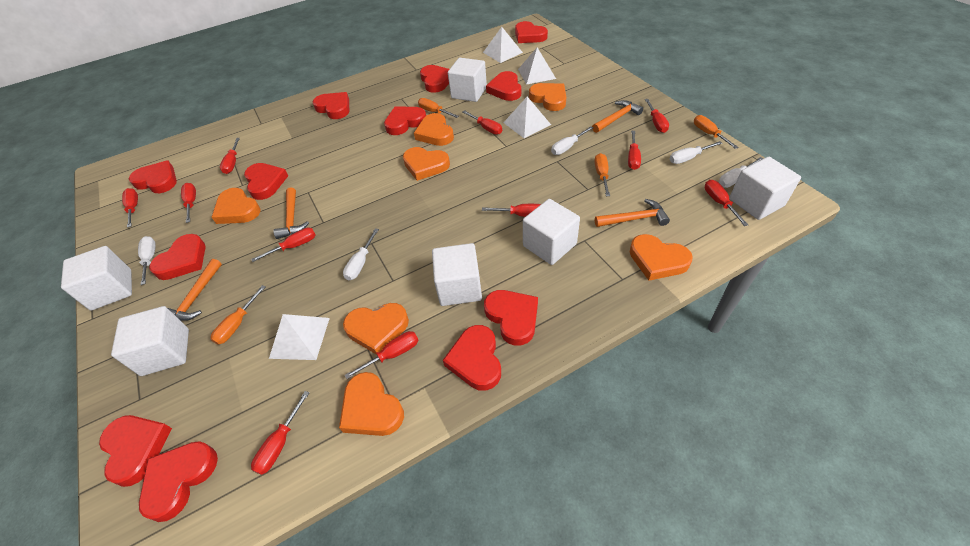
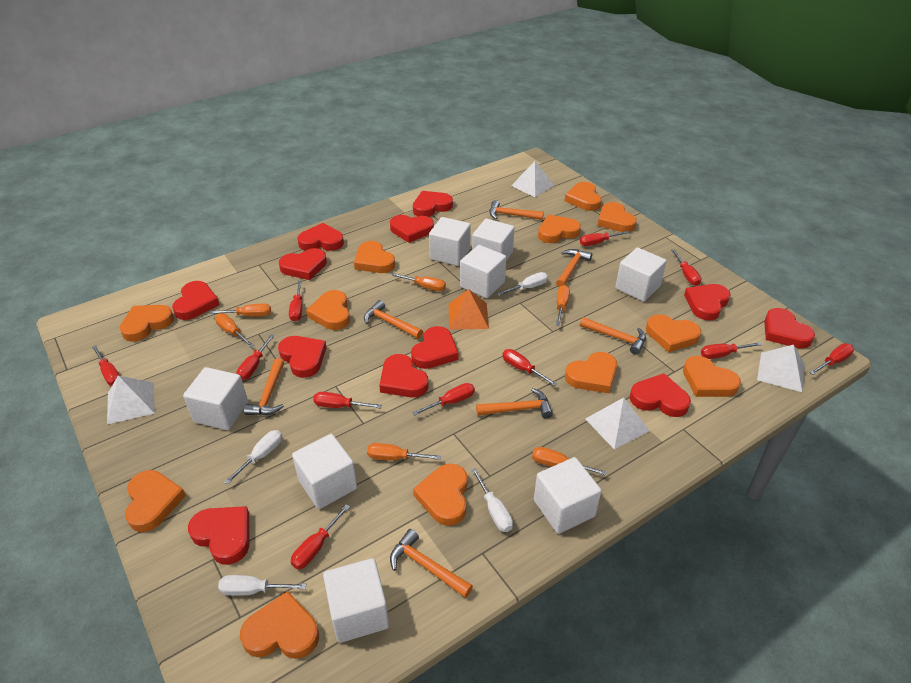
orange hammer: 4 -> 7
orange heart: 7 -> 12
orange pyramid: 0 -> 1
orange screwdriver: 4 -> 6
white cube: 6 -> 8
white screwdriver: 5 -> 4

